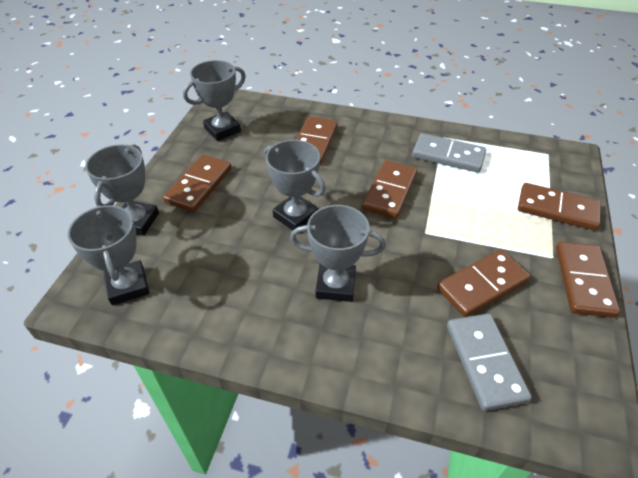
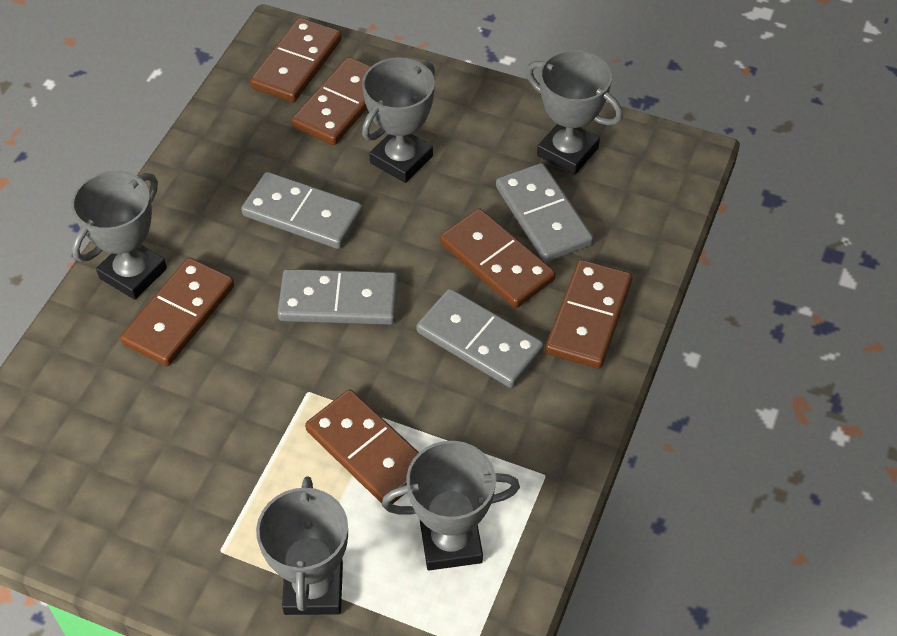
grey domino: 2 -> 4

